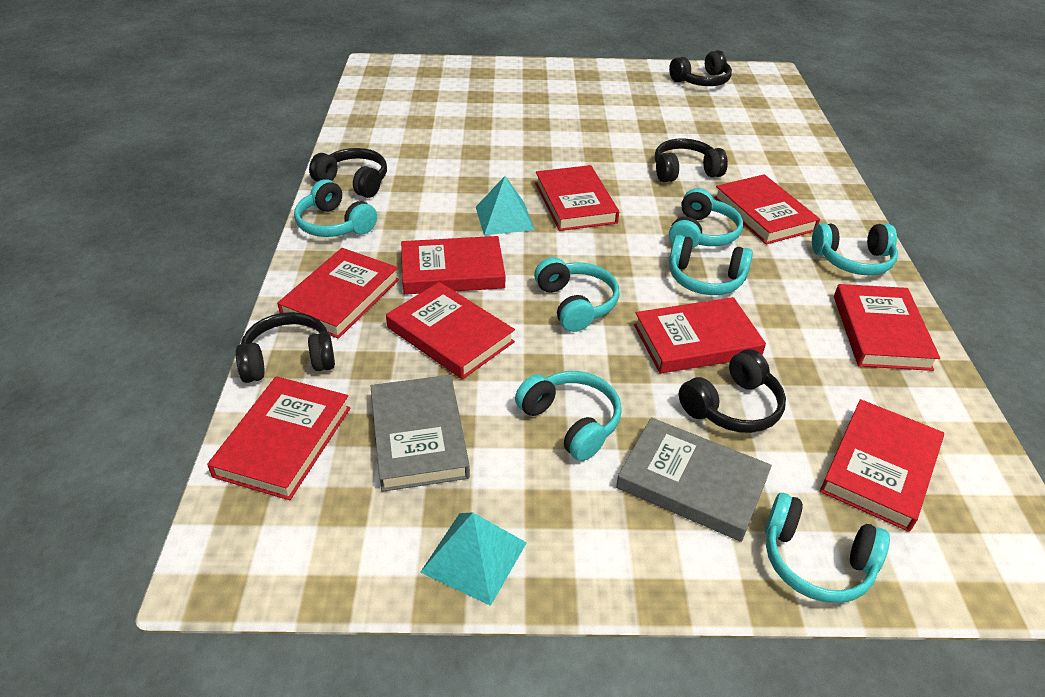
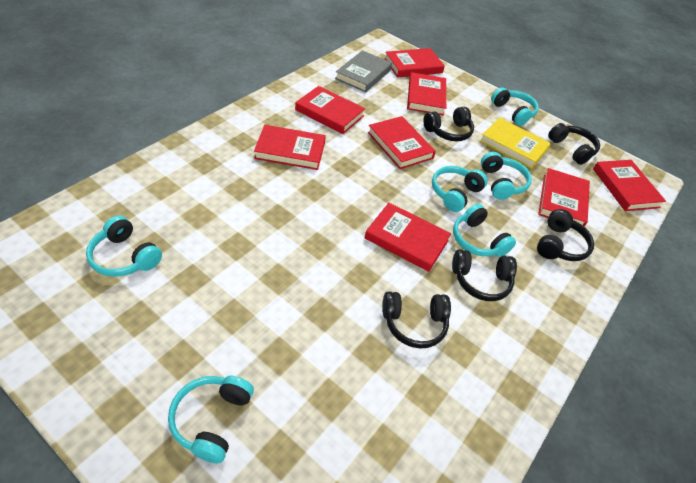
grey book: 2 -> 1
red book: 9 -> 8
turquoise headphones: 7 -> 6
turquoise pyramid: 2 -> 0
yellow book: 0 -> 1

